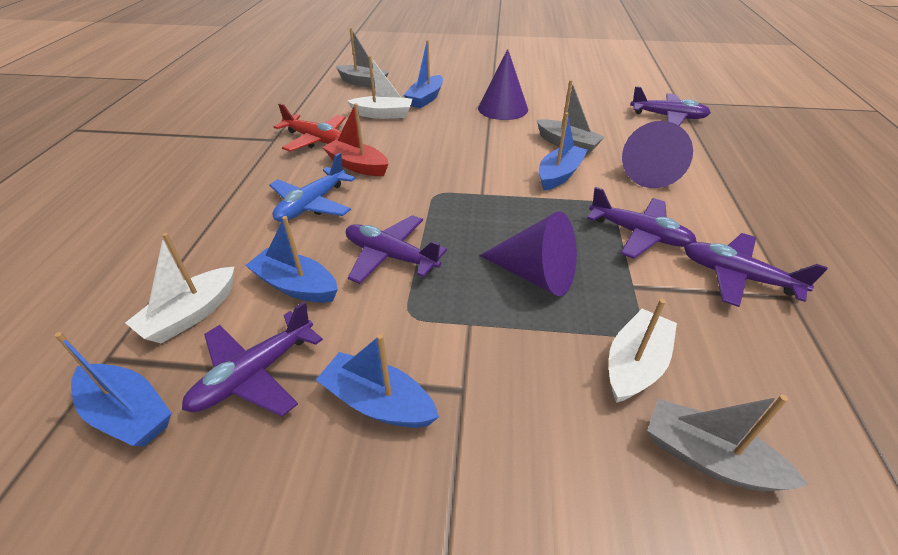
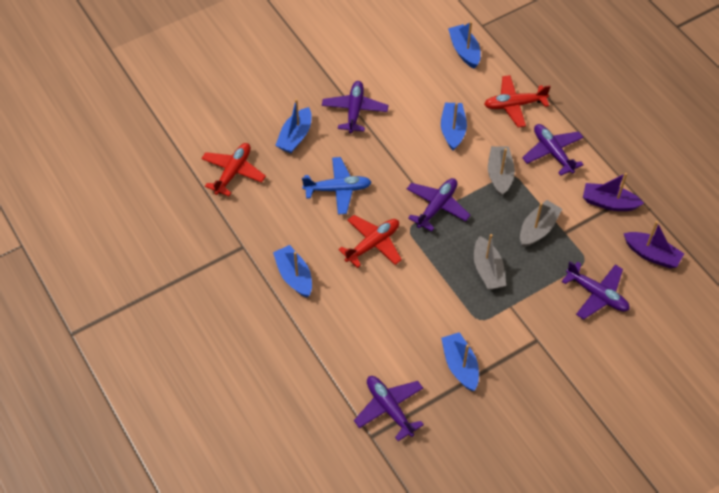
purple boat: 0 -> 2
purple cone: 3 -> 0
red boat: 1 -> 0
red plane: 1 -> 3
white boat: 3 -> 0

